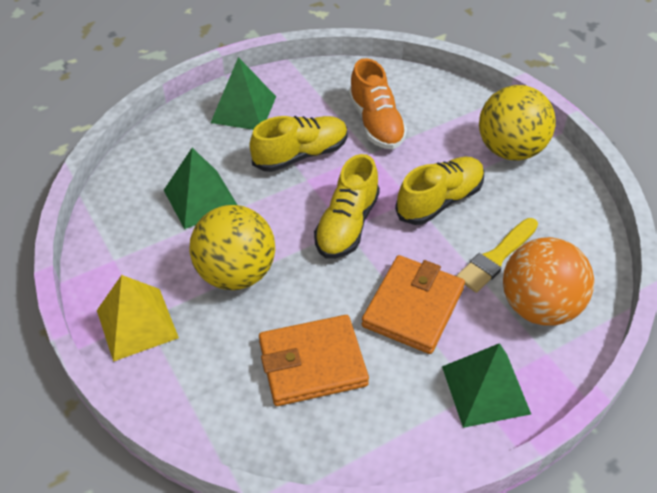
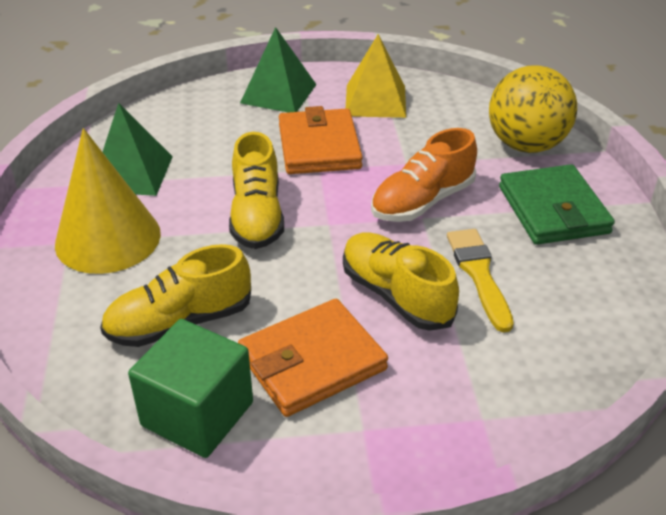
green cube: 0 -> 1
green pyramid: 3 -> 2
green wallet: 0 -> 1
orange ball: 1 -> 0
yellow ball: 2 -> 1
yellow cone: 0 -> 1

